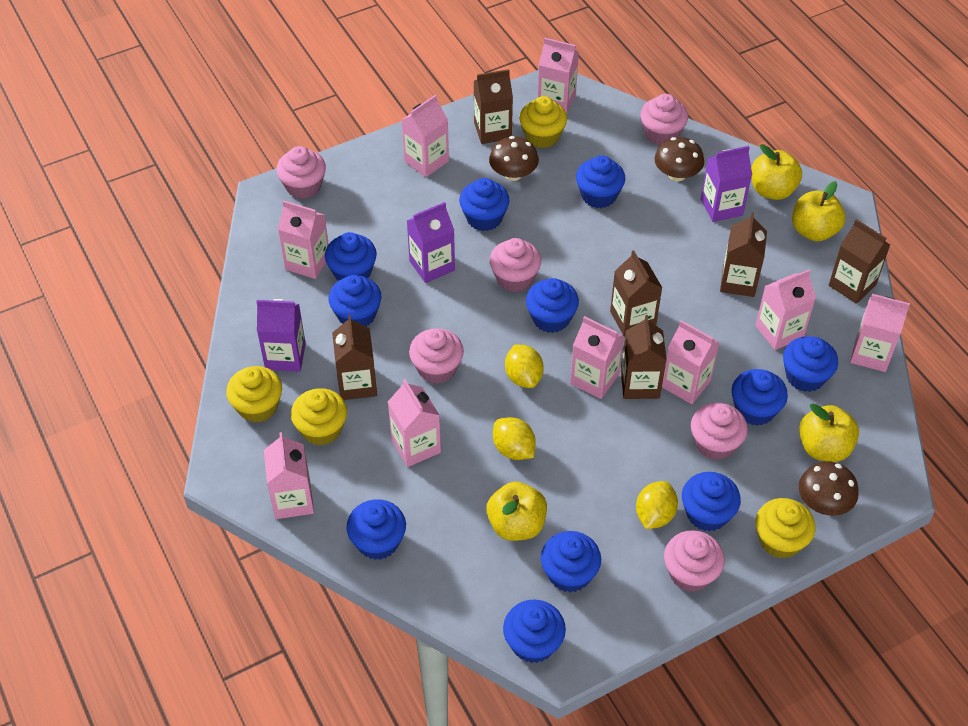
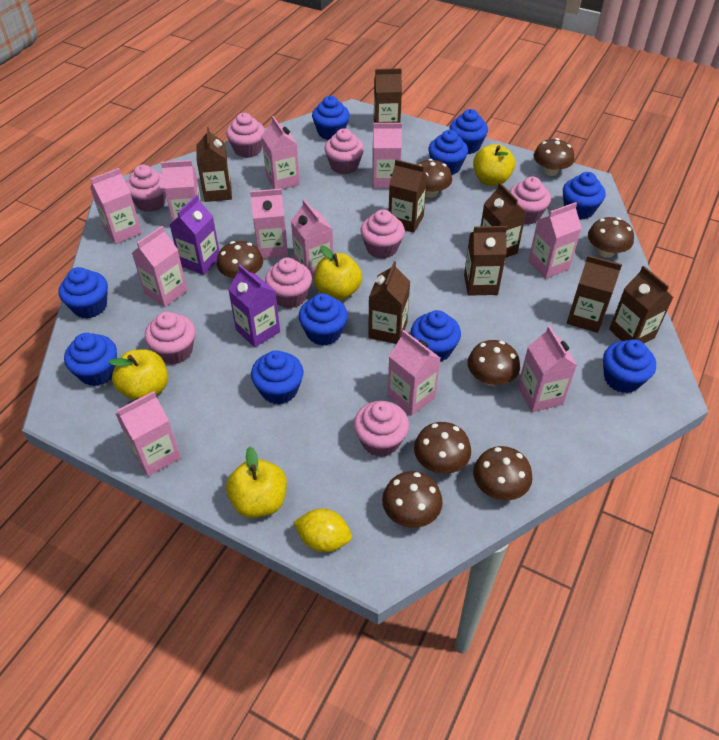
blue cupcake: 11 -> 10
brown carton: 6 -> 8
brown mushroom: 3 -> 8
pink carton: 9 -> 11
pink cupcake: 6 -> 8
purple carton: 3 -> 2
yellow cupcake: 4 -> 0
yellow lemon: 3 -> 1

